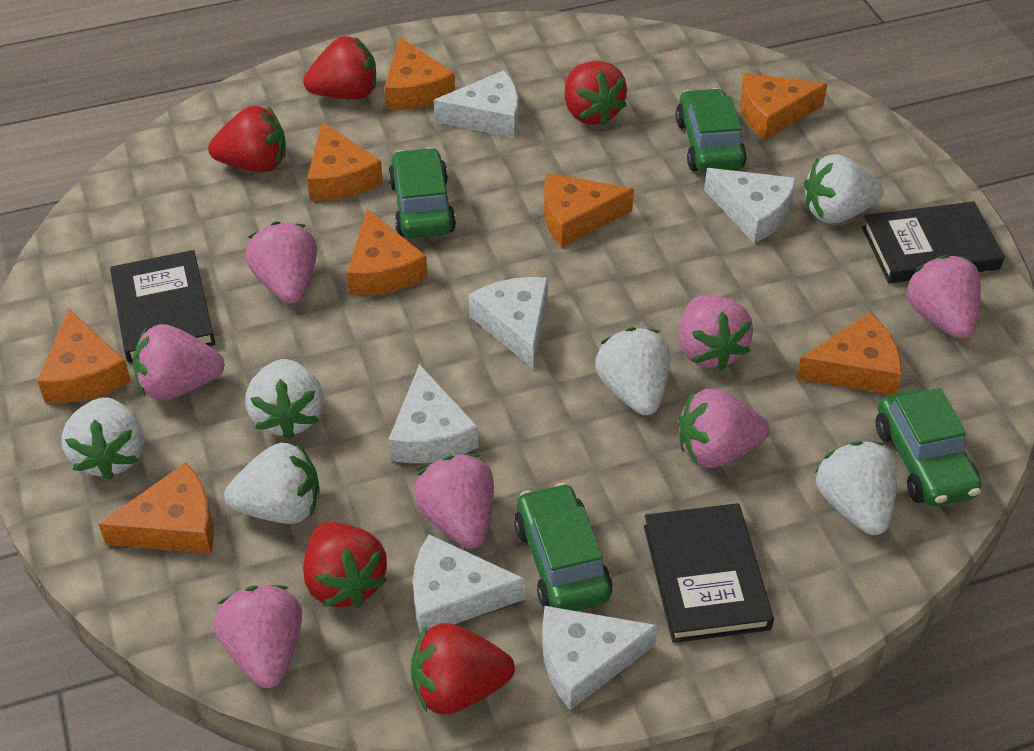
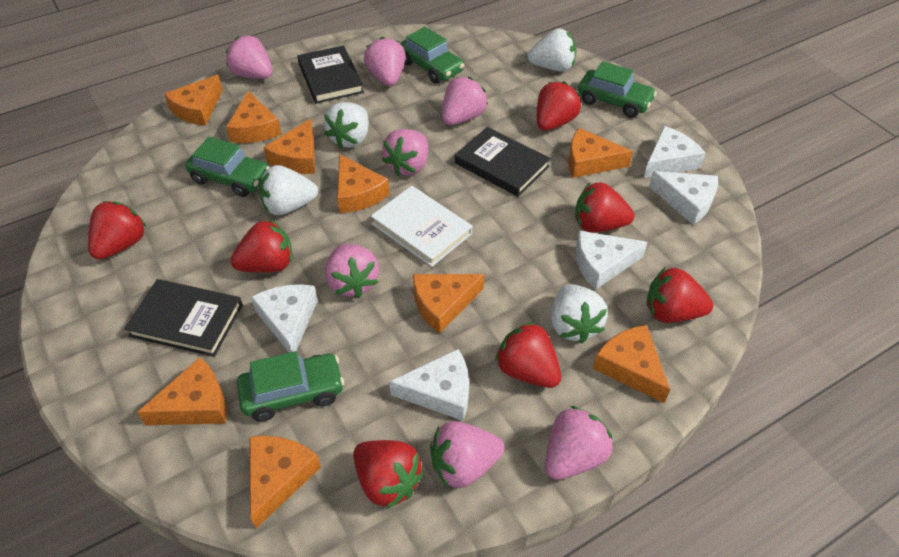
orange cheese: 8 -> 9
red strawberry: 5 -> 7
white book: 0 -> 1
white cheese: 6 -> 5
white strawberry: 6 -> 4

